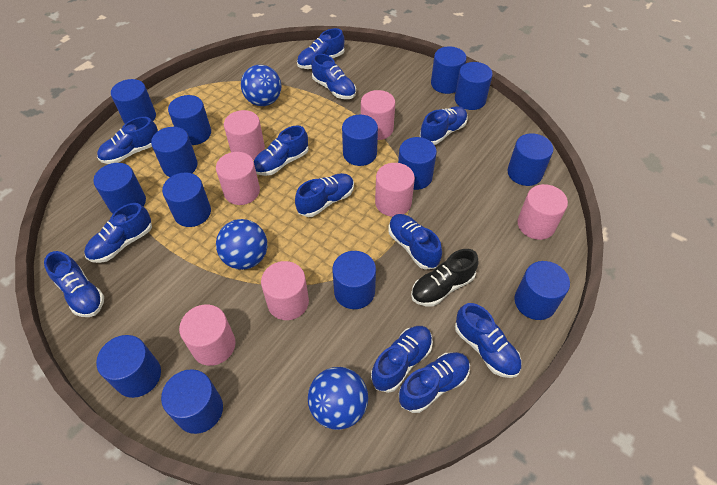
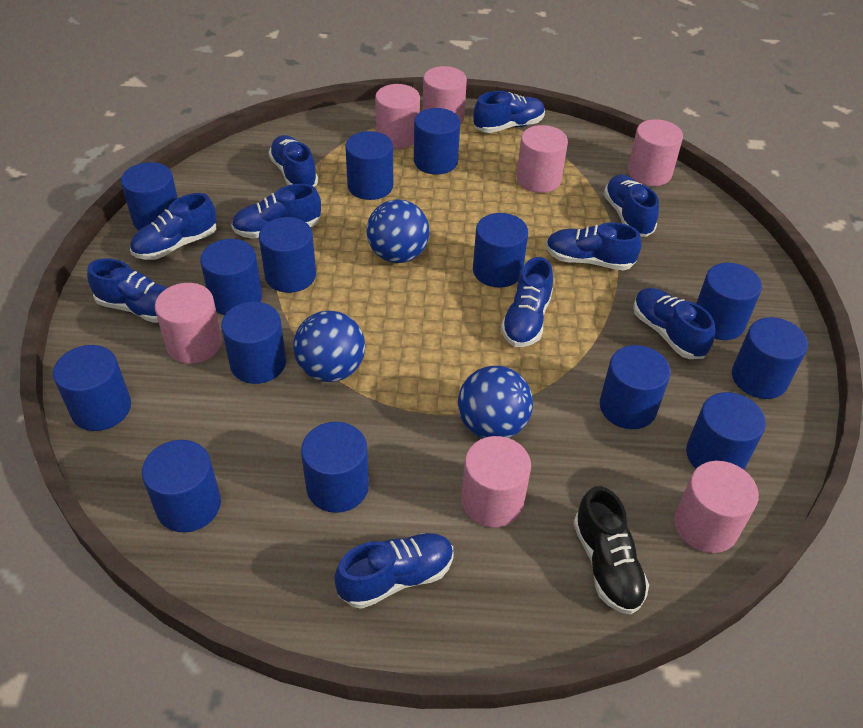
blue shoe: 12 -> 10

